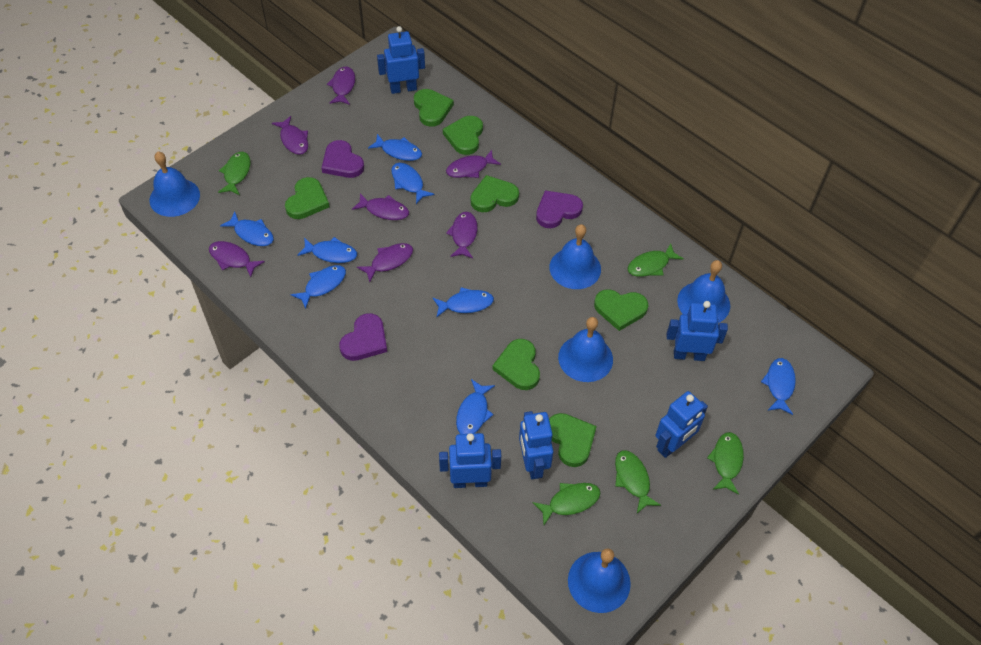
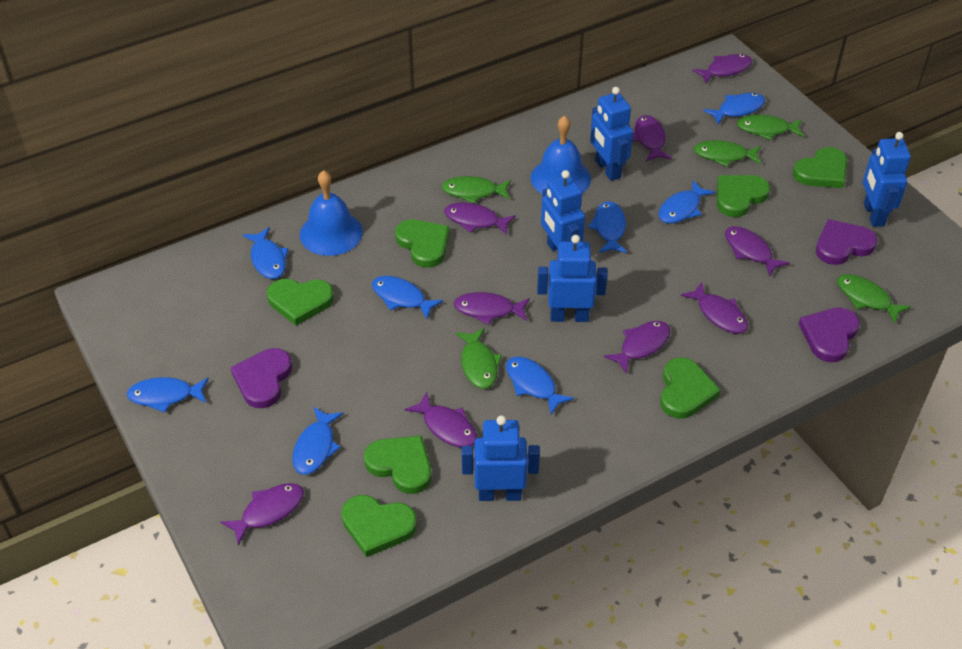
blue bell: 5 -> 2
purple fish: 7 -> 9

